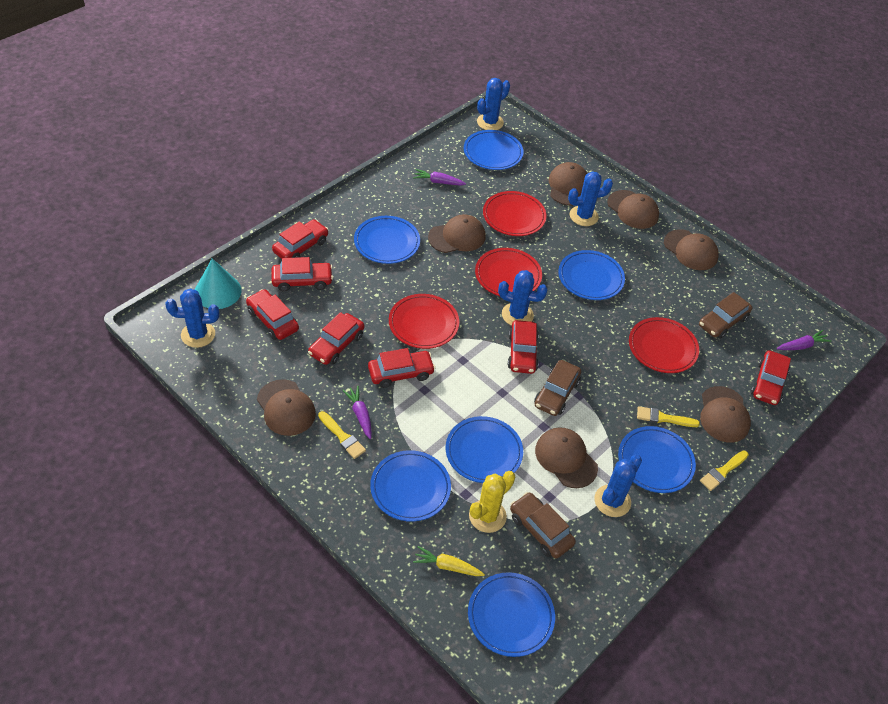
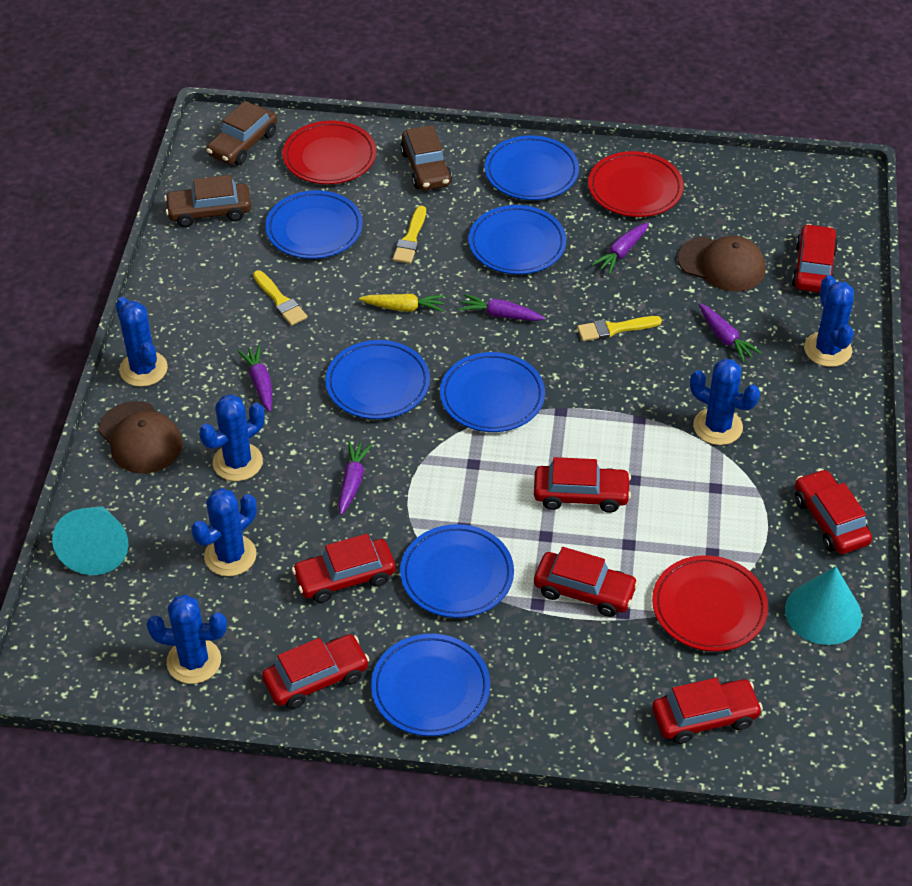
blue cactus: 5 -> 6
brown cap: 7 -> 2
purple carrot: 3 -> 5
red plate: 4 -> 3
turquoise cone: 1 -> 2
yellow cactus: 1 -> 0

